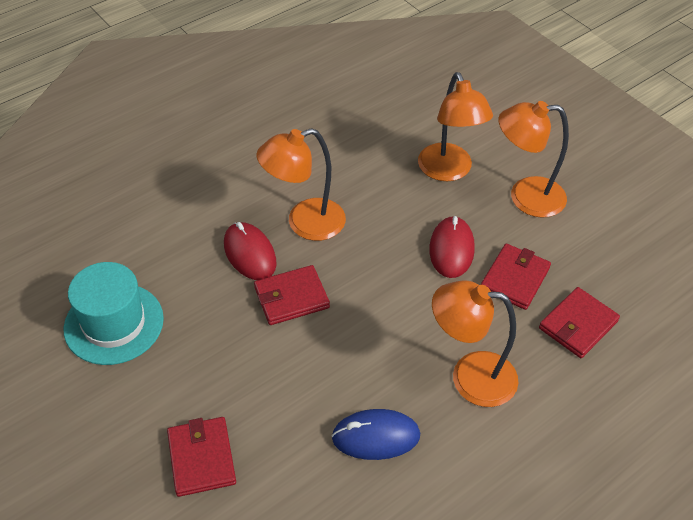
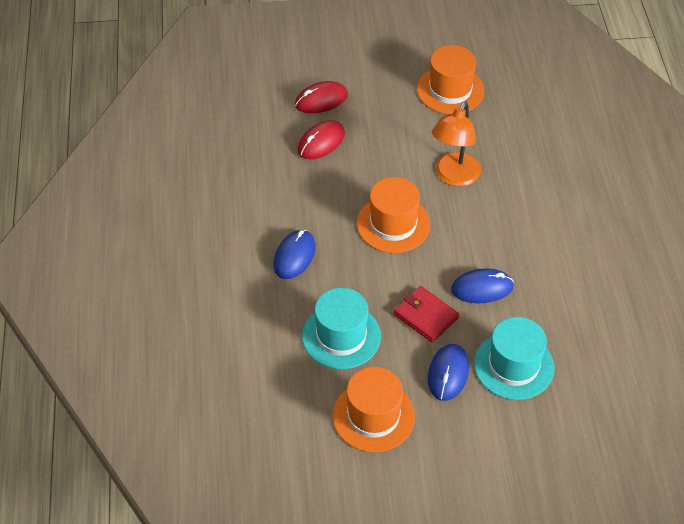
blue mouse: 1 -> 3
orange hat: 0 -> 3
orange lamp: 4 -> 1
red wallet: 4 -> 1
turquoise hat: 1 -> 2

